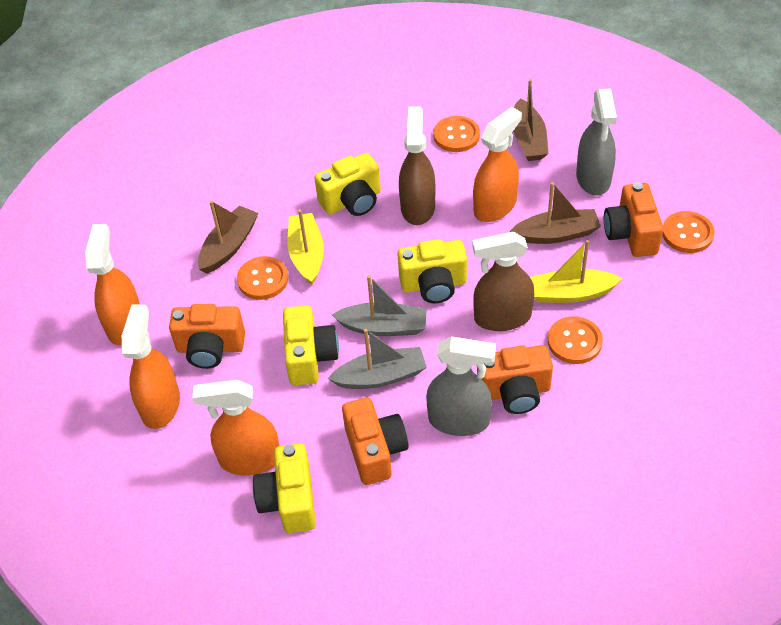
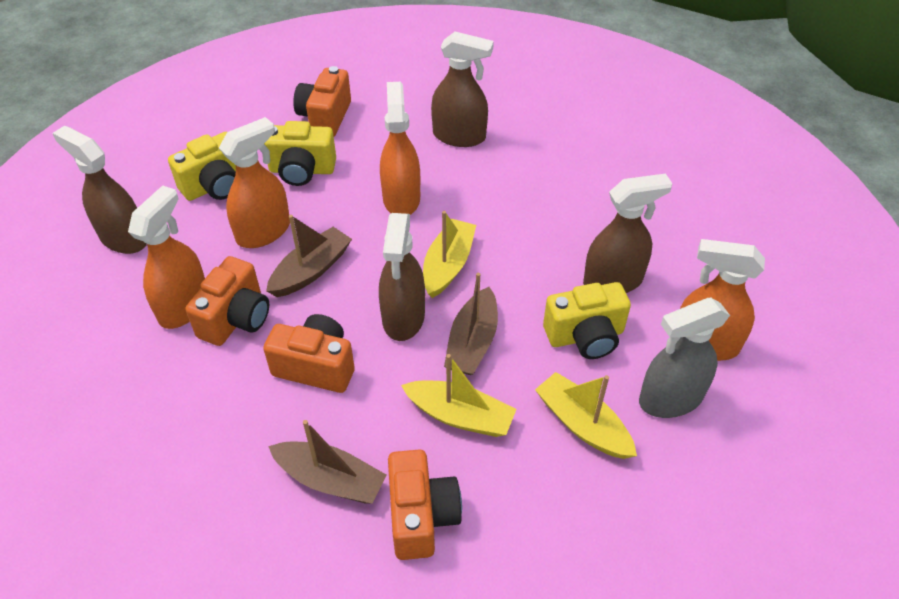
brown spray bottle: 2 -> 4
grey boat: 2 -> 0
grey spray bottle: 2 -> 1
orange button: 4 -> 0
yellow boat: 2 -> 3
yellow camera: 4 -> 3

